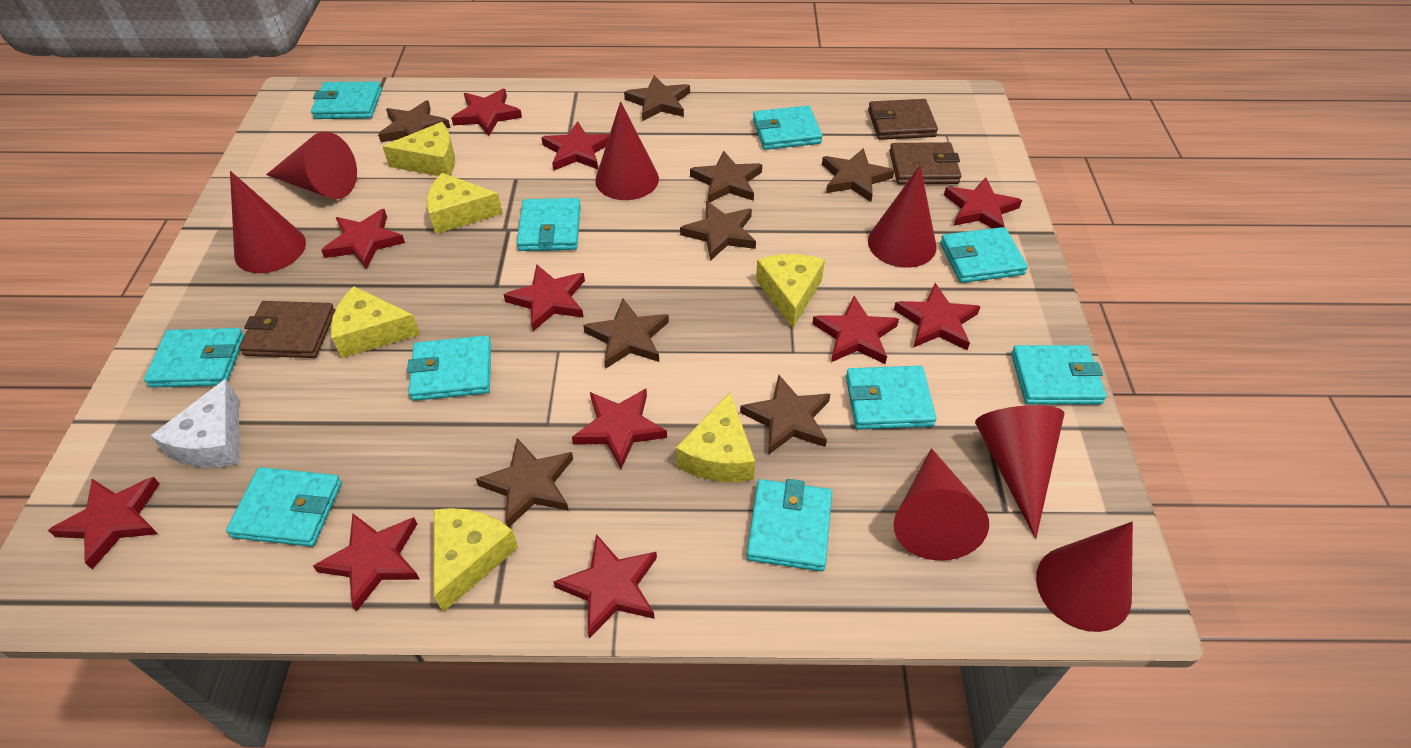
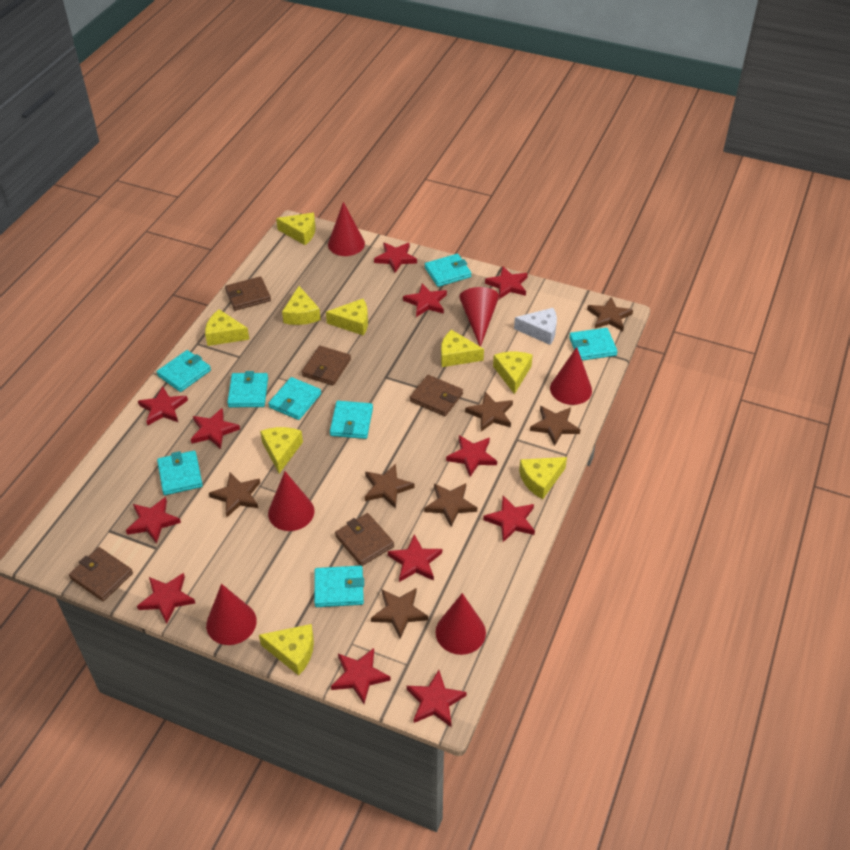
brown star: 8 -> 7
brown wallet: 3 -> 5
red cone: 7 -> 6
red star: 11 -> 12
turquoise wallet: 10 -> 8
yellow cheese: 6 -> 9

